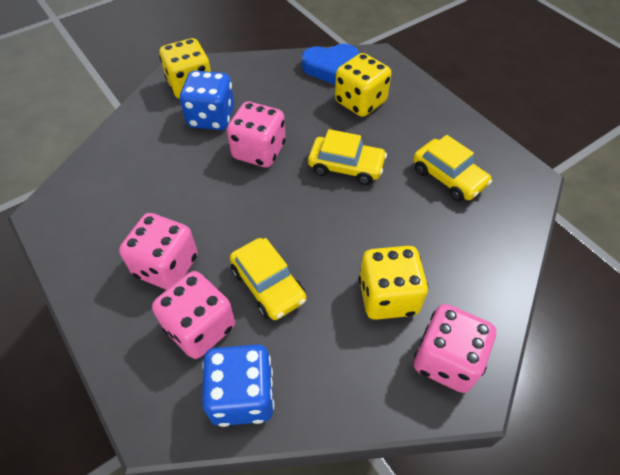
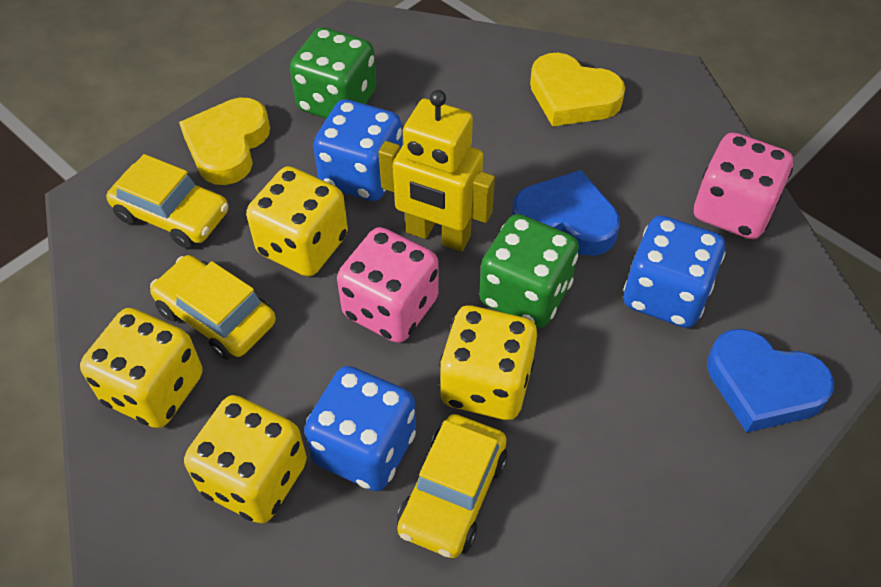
blue dice: 2 -> 3
blue heart: 1 -> 2
green dice: 0 -> 2
pink dice: 4 -> 2
yellow dice: 3 -> 4
yellow heart: 0 -> 2
yellow robot: 0 -> 1

